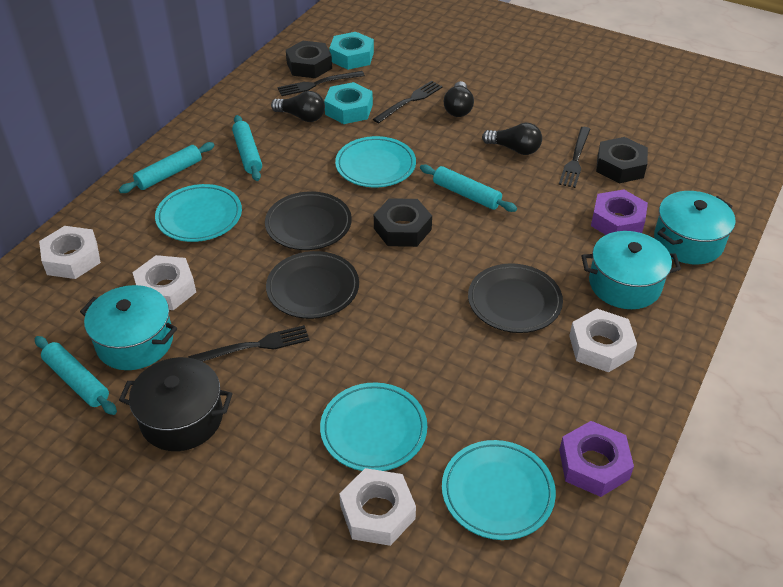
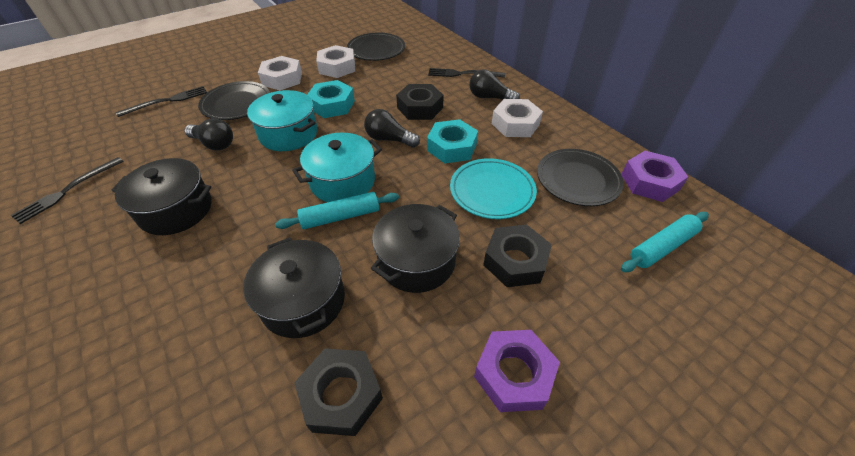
black fork: 4 -> 3
black pot: 1 -> 3
turquoise plate: 4 -> 1
turquoise pot: 3 -> 2
turquoise rolling pin: 4 -> 2
white nut: 4 -> 3

